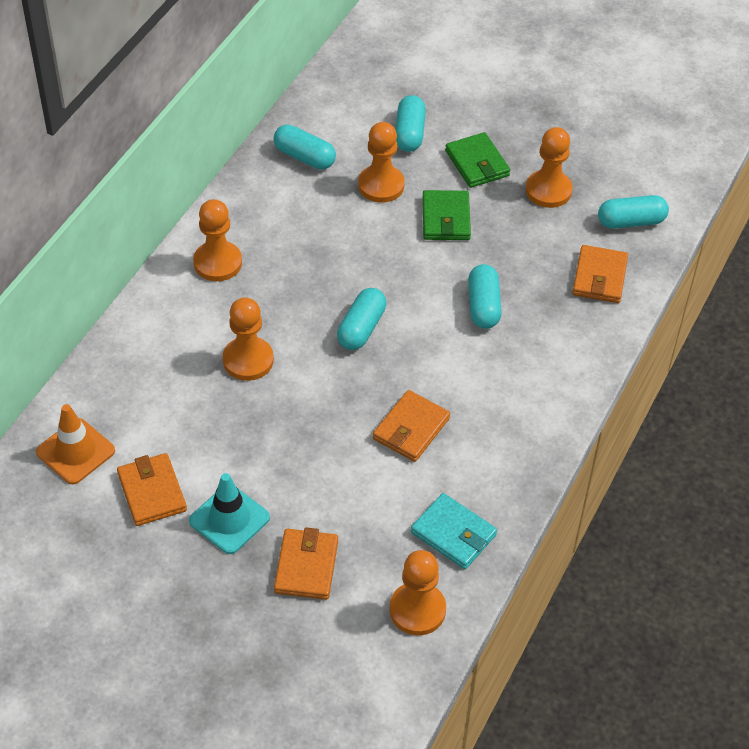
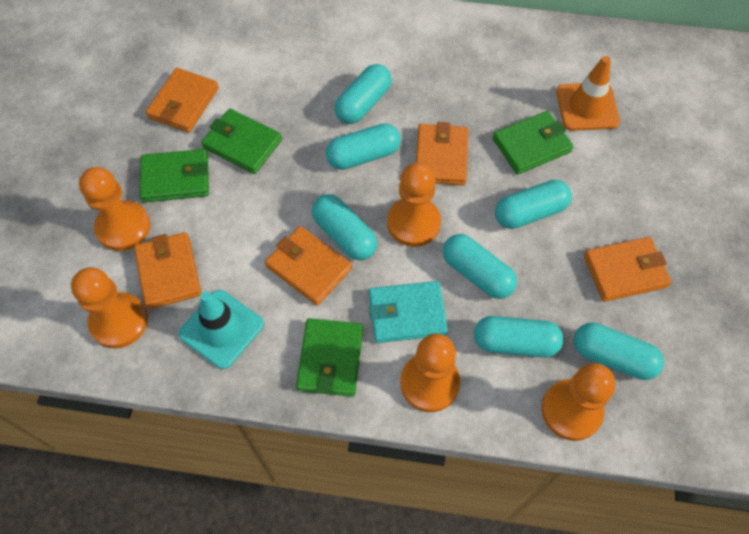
green wallet: 2 -> 4
orange wallet: 4 -> 5
turquoise capsule: 5 -> 7

